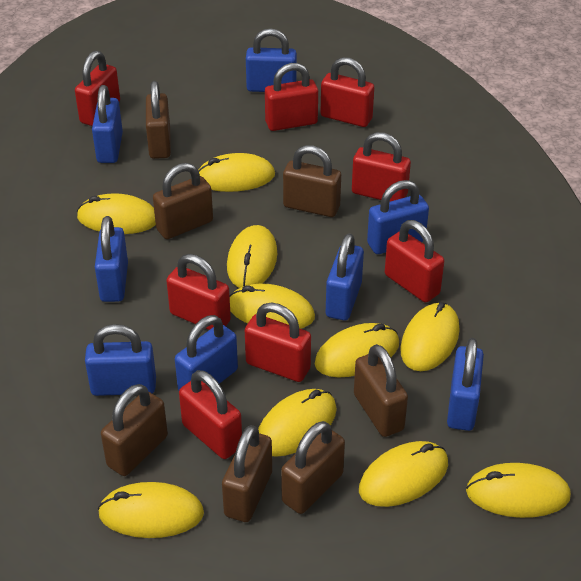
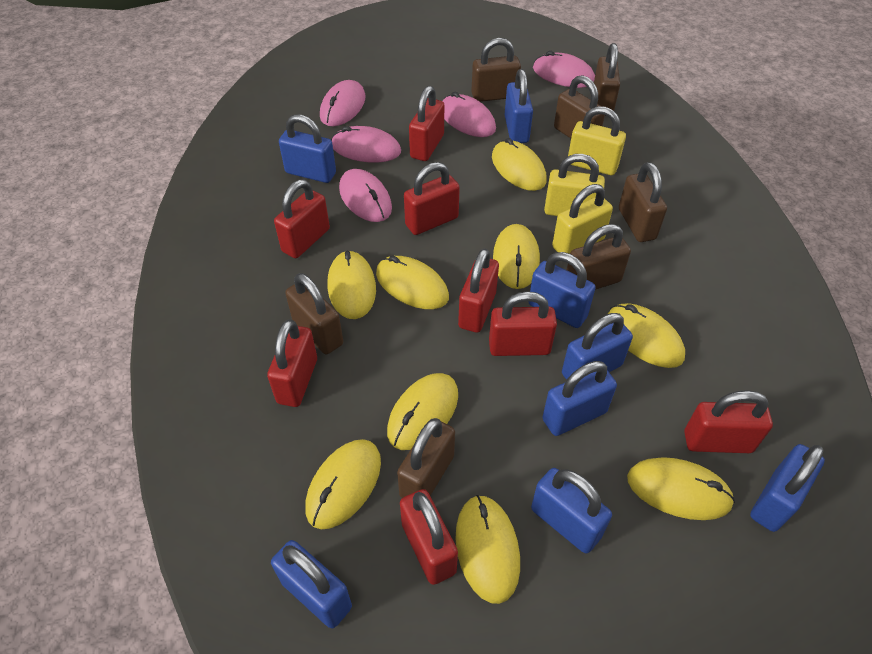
pink mouse: 0 -> 5
yellow mouse: 10 -> 9
yellow padlock: 0 -> 3

